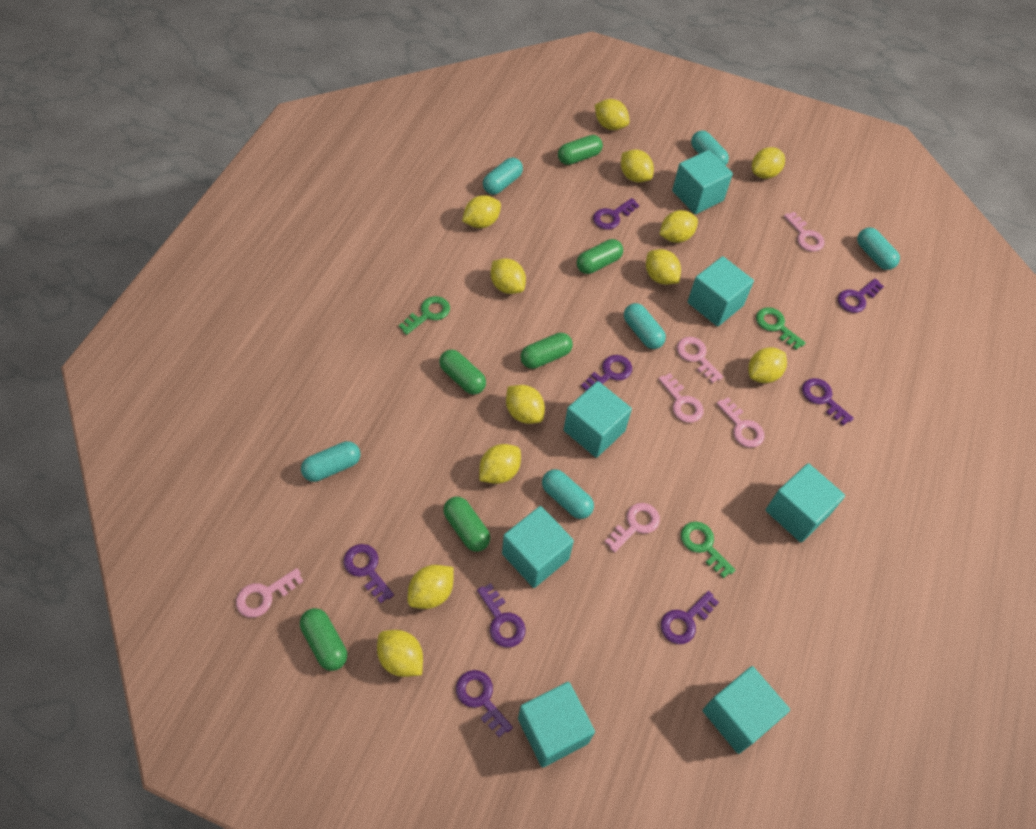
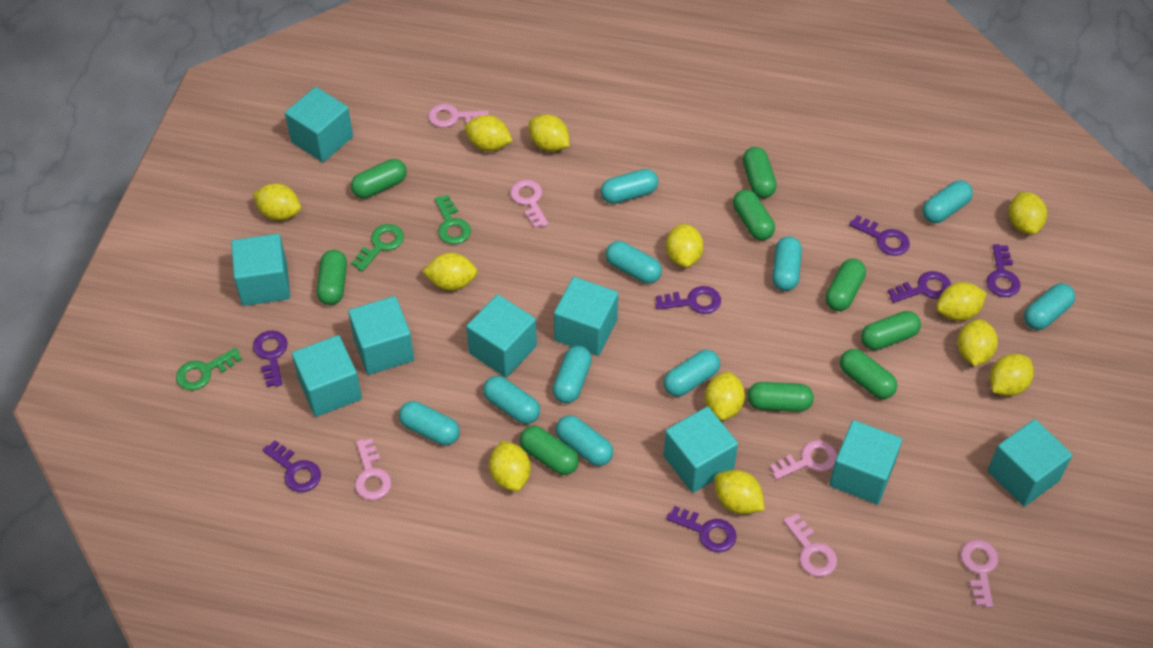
green capsule: 6 -> 9
purple key: 8 -> 7
turquoise capsule: 6 -> 10
turquoise cube: 7 -> 9

